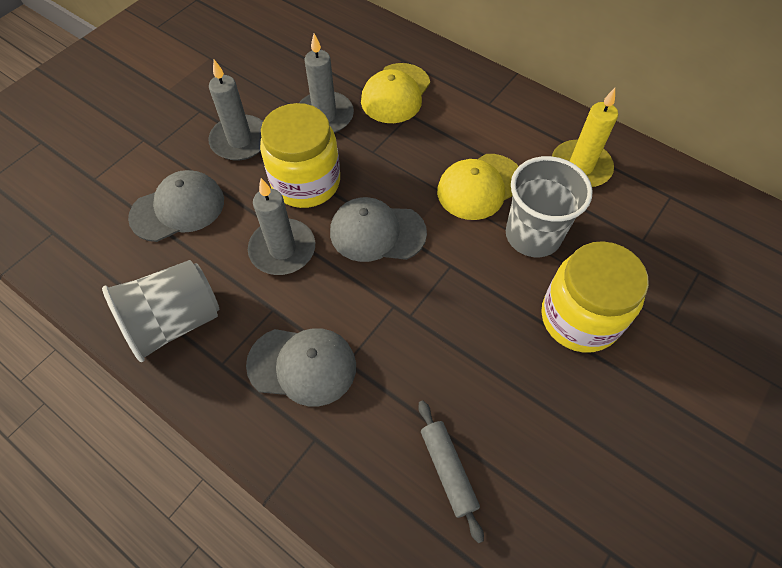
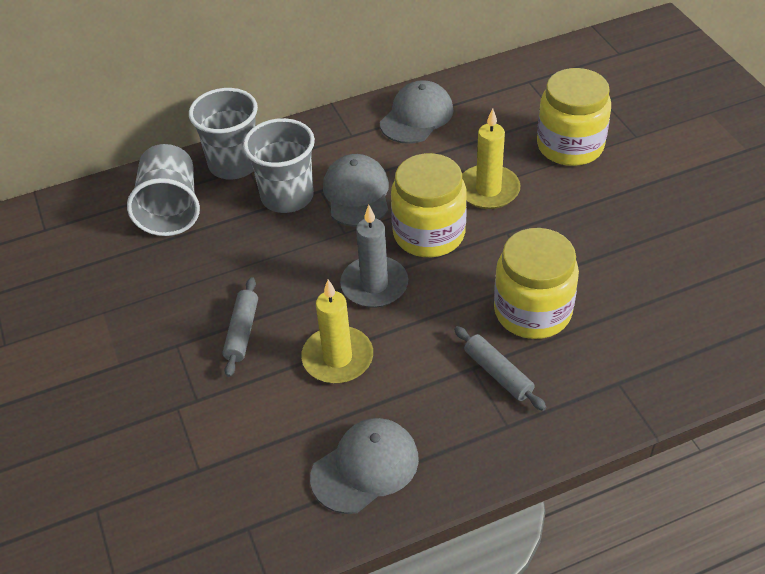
grey candle: 3 -> 1
grey cup: 2 -> 3
grey rolling pin: 1 -> 2
yellow candle: 1 -> 2
yellow cap: 2 -> 0
yellow jar: 2 -> 3

